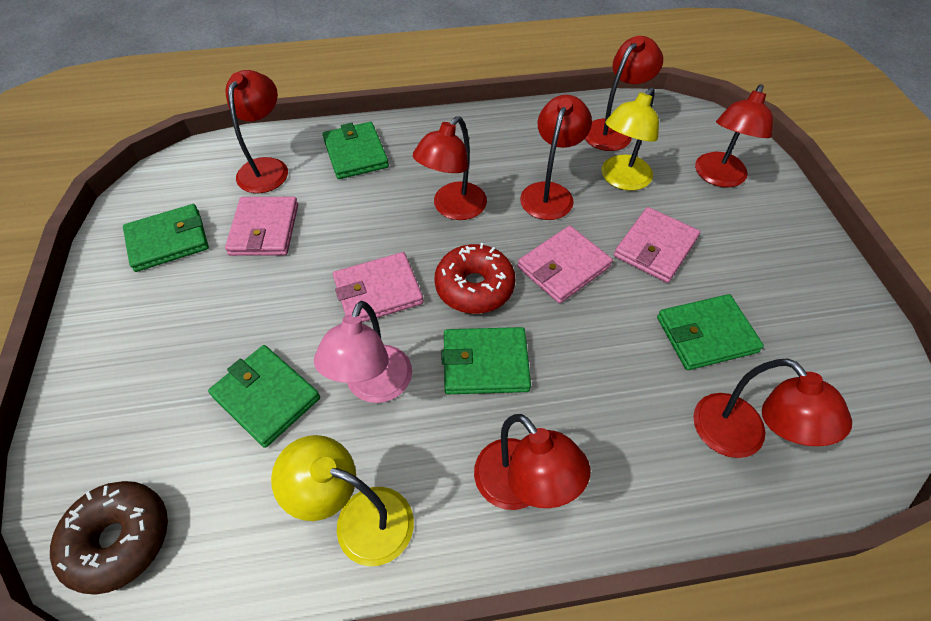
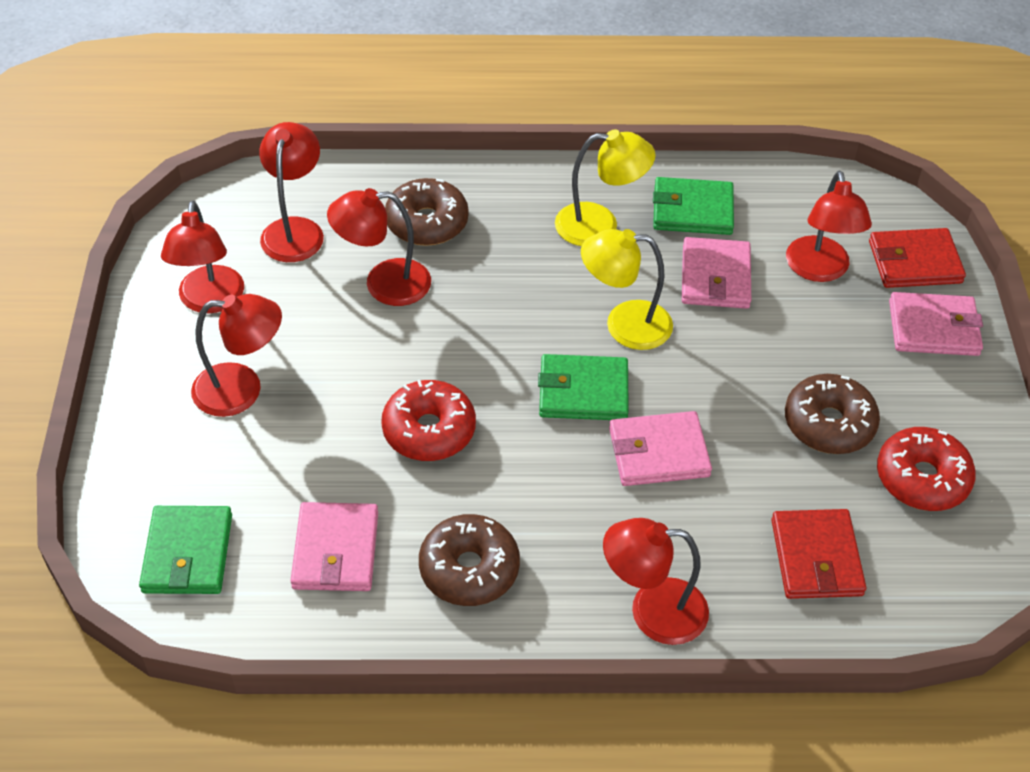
brown donut: 1 -> 3
green wallet: 5 -> 3
pink lamp: 1 -> 0
red donut: 1 -> 2
red lamp: 7 -> 6
red wallet: 0 -> 2

